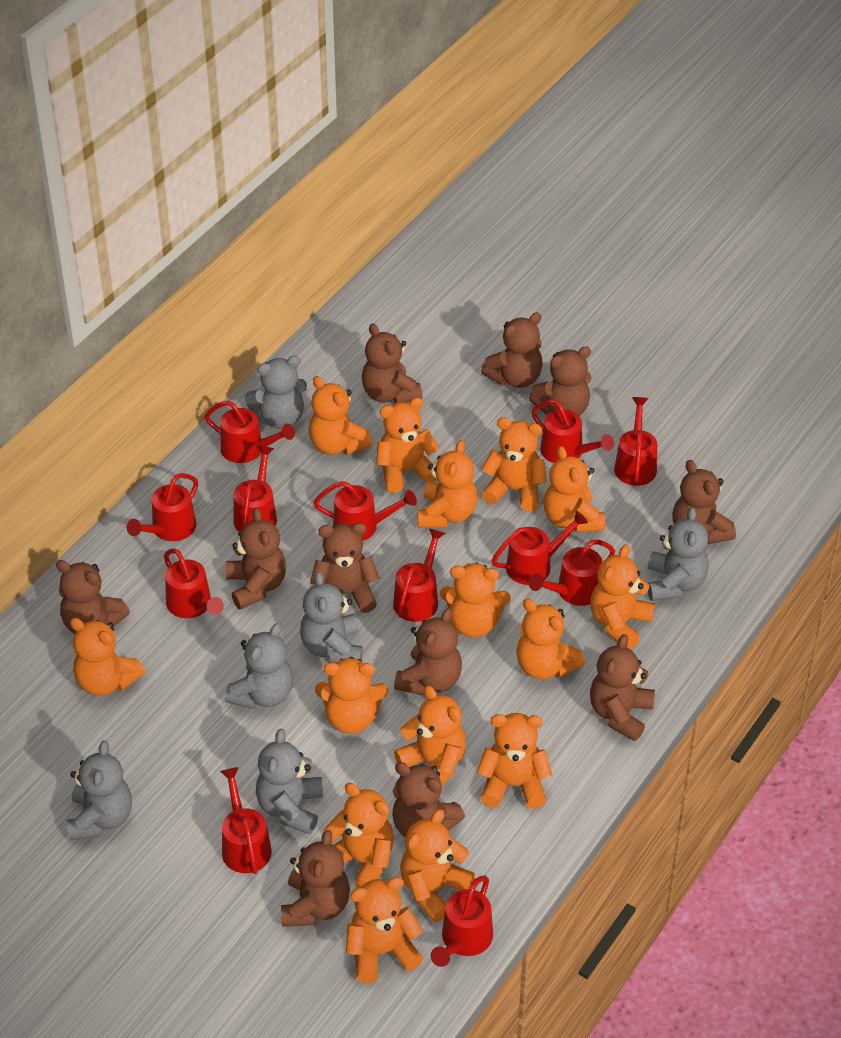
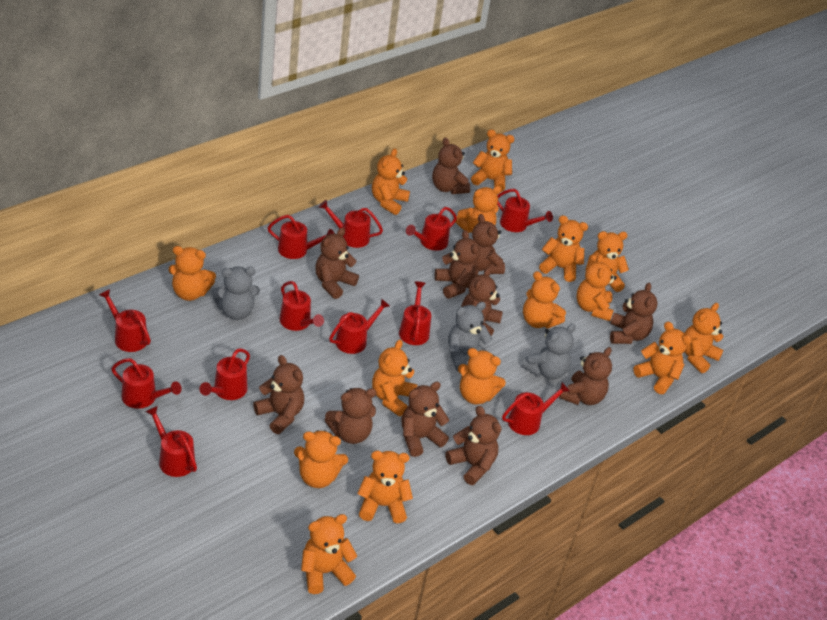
grey teddy bear: 6 -> 3

